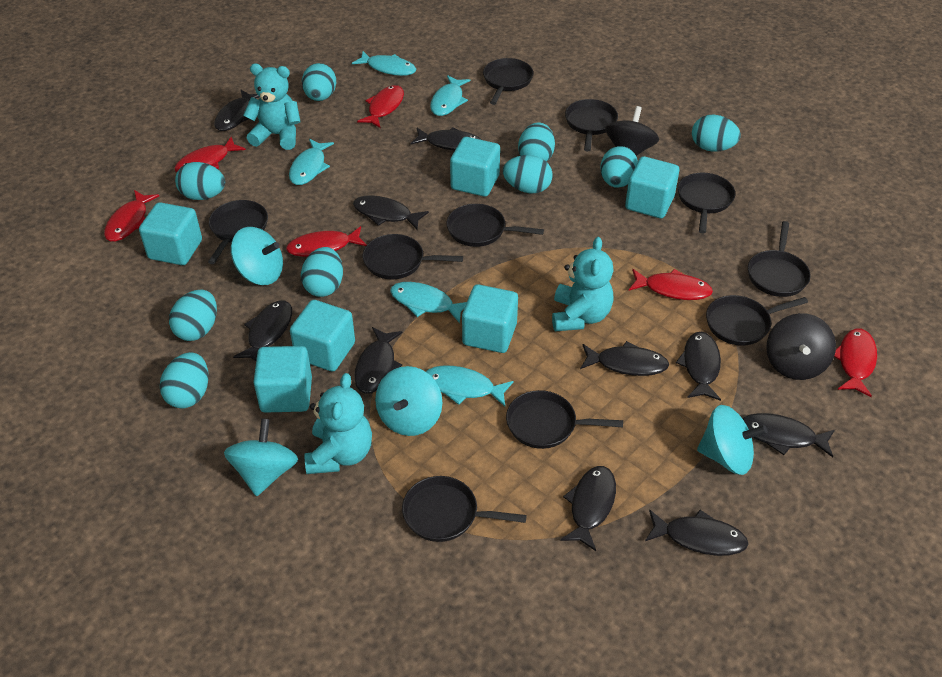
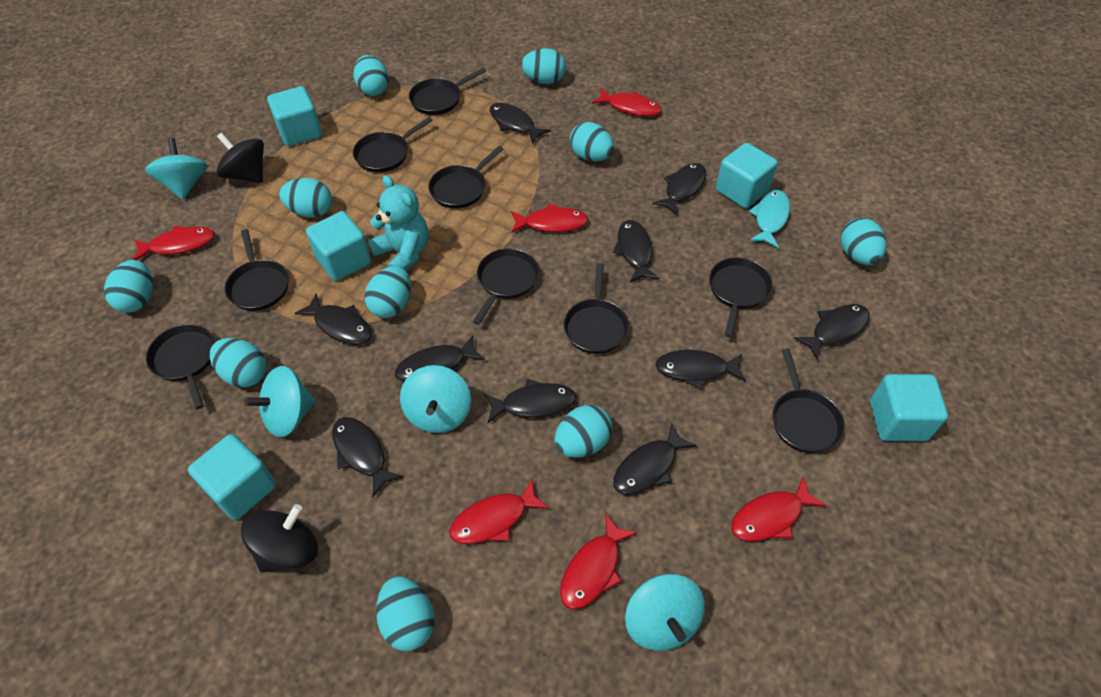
black pan: 10 -> 9
turquoise cube: 6 -> 5
turquoise egg: 9 -> 10
turquoise fish: 5 -> 1
turquoise teddy bear: 3 -> 1

